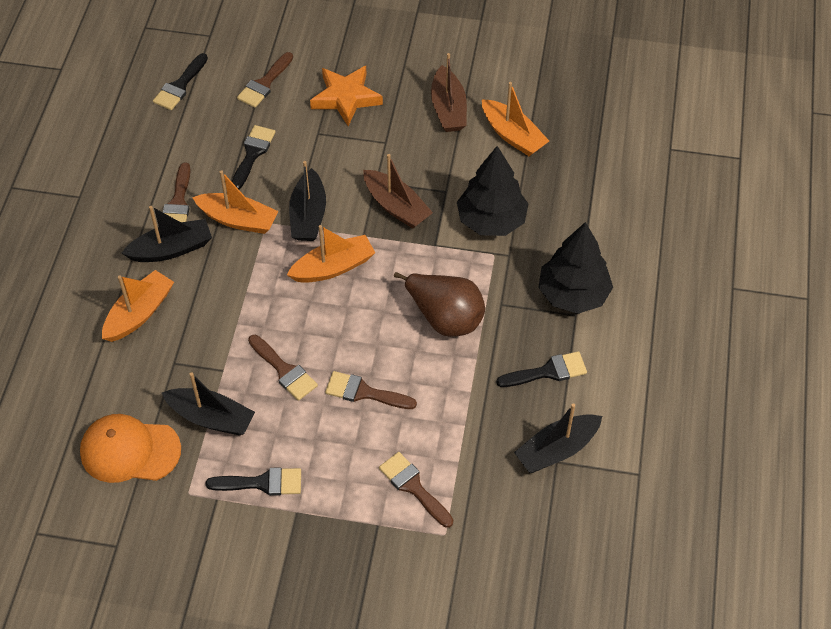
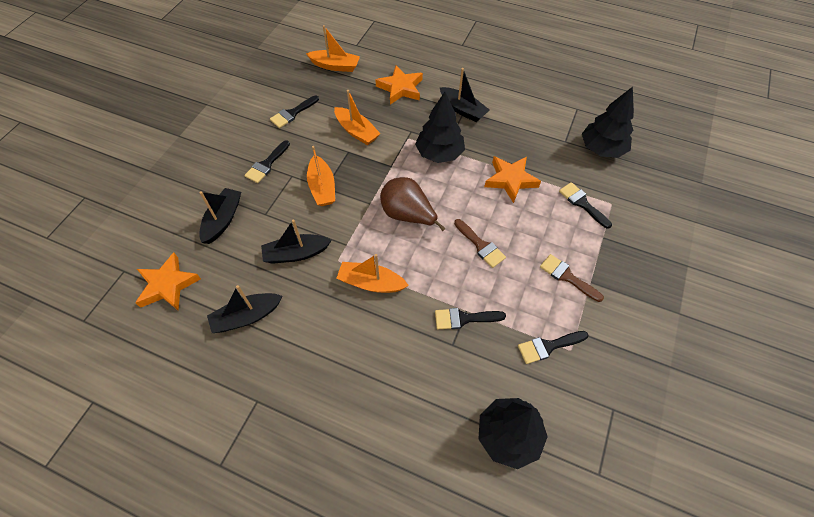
black brush: 4 -> 5
black tree: 2 -> 3
brown boat: 2 -> 0
brown brush: 5 -> 2
orange cap: 1 -> 0
orange star: 1 -> 3

